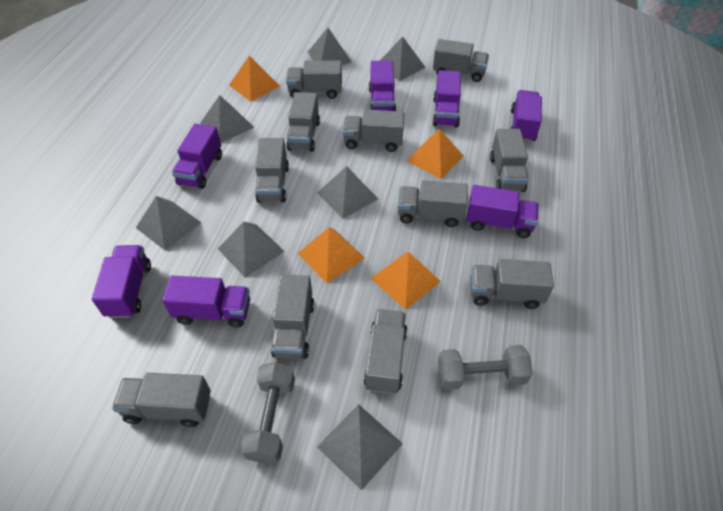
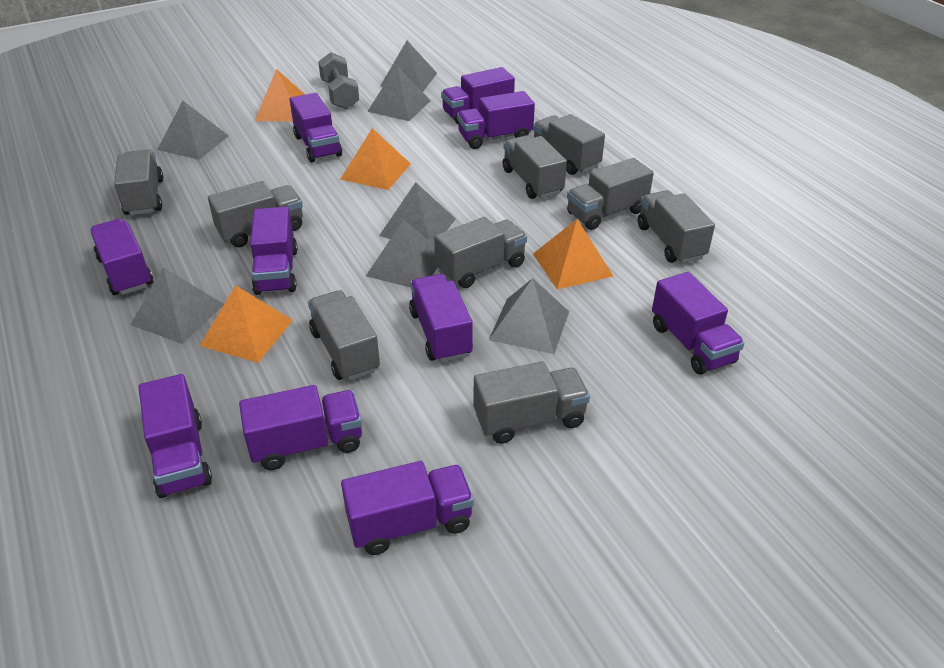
grey dumbbell: 2 -> 1
grey truck: 11 -> 9
purple truck: 7 -> 10

